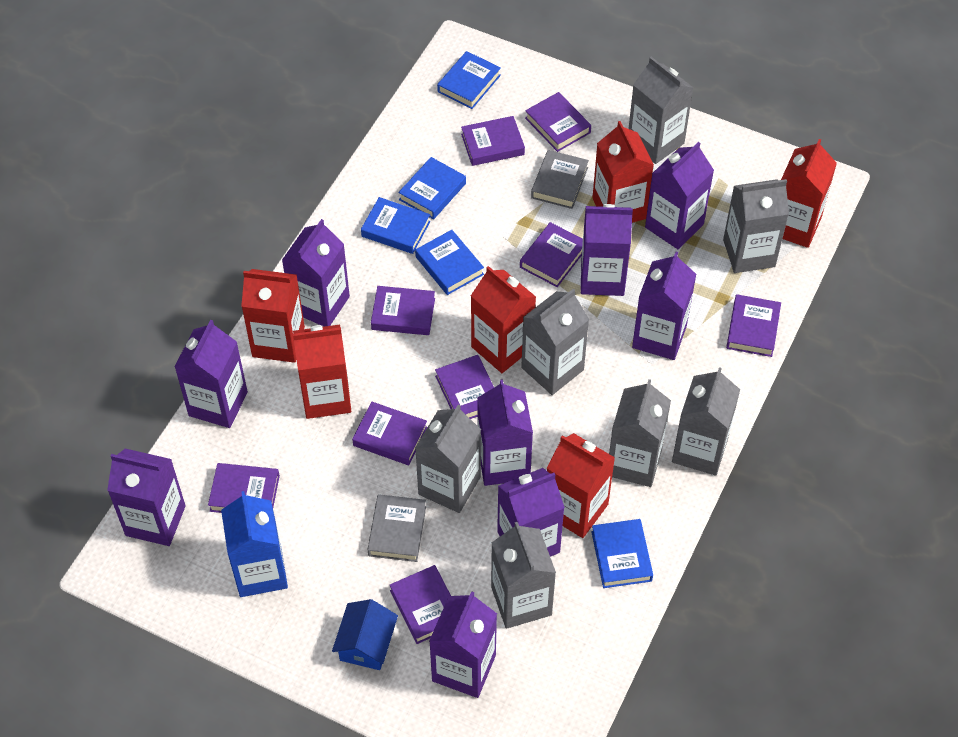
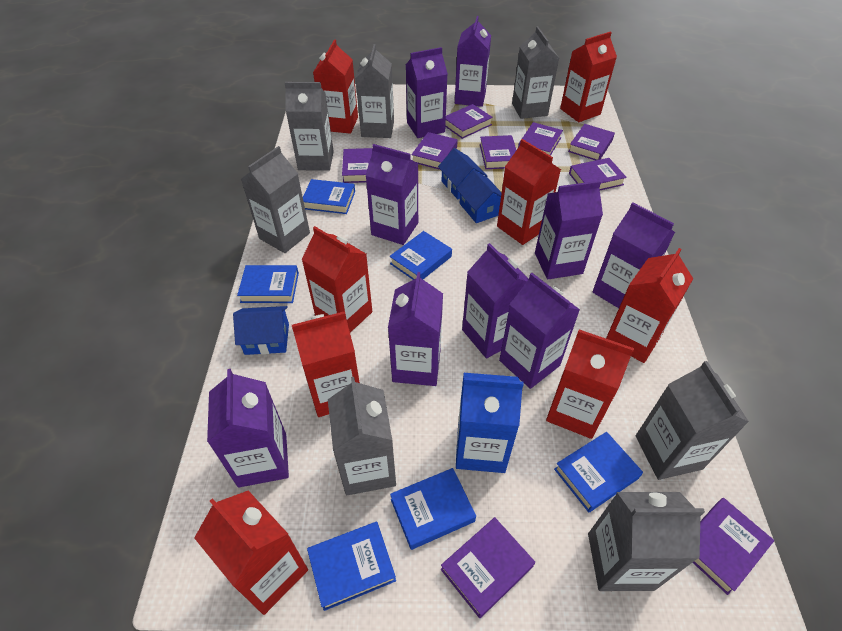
blue book: 5 -> 6
blue house: 1 -> 3
grey book: 2 -> 0
red carton: 6 -> 8

